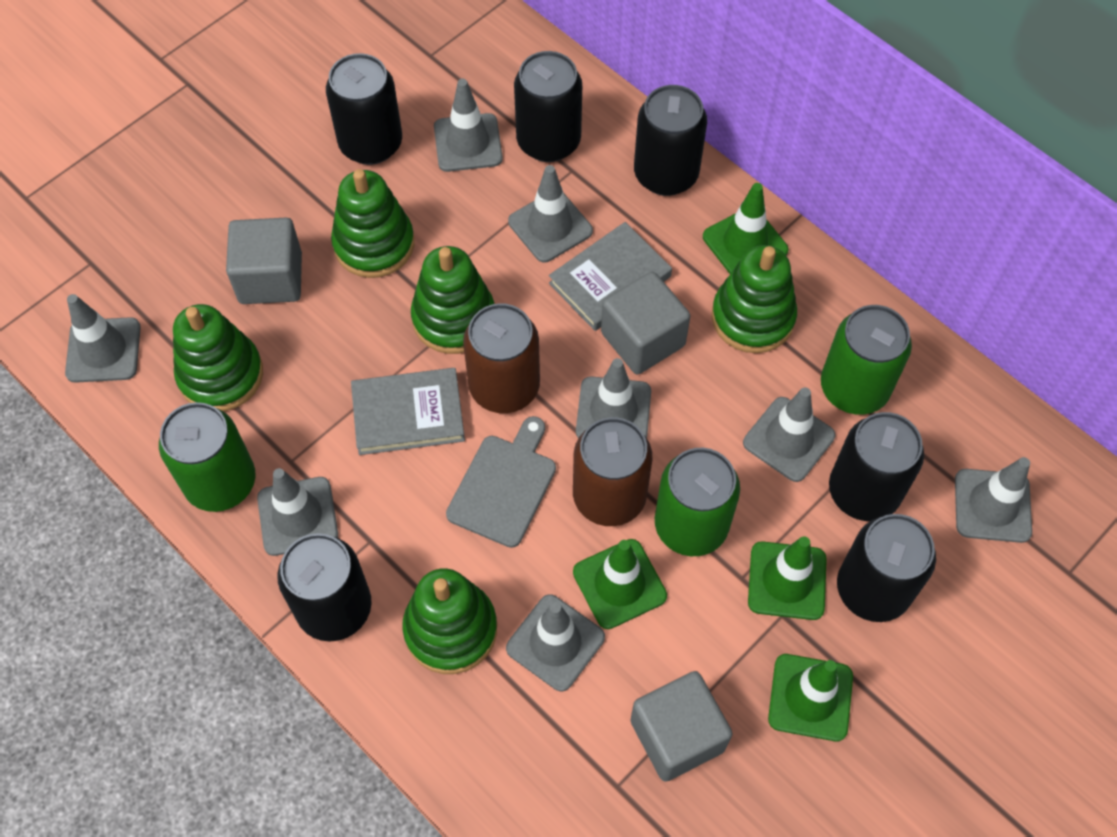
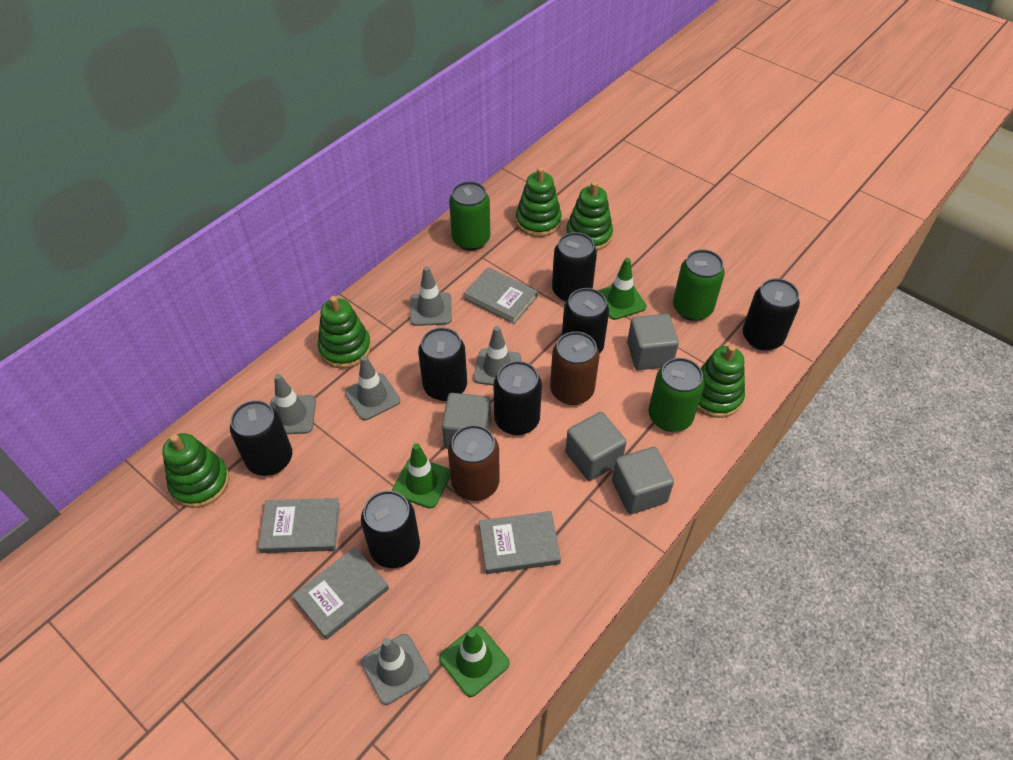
black can: 6 -> 7
green traffic cone: 4 -> 3
grey book: 2 -> 4
grey cube: 3 -> 4
grey cutting board: 1 -> 0
grey traffic cone: 8 -> 5

